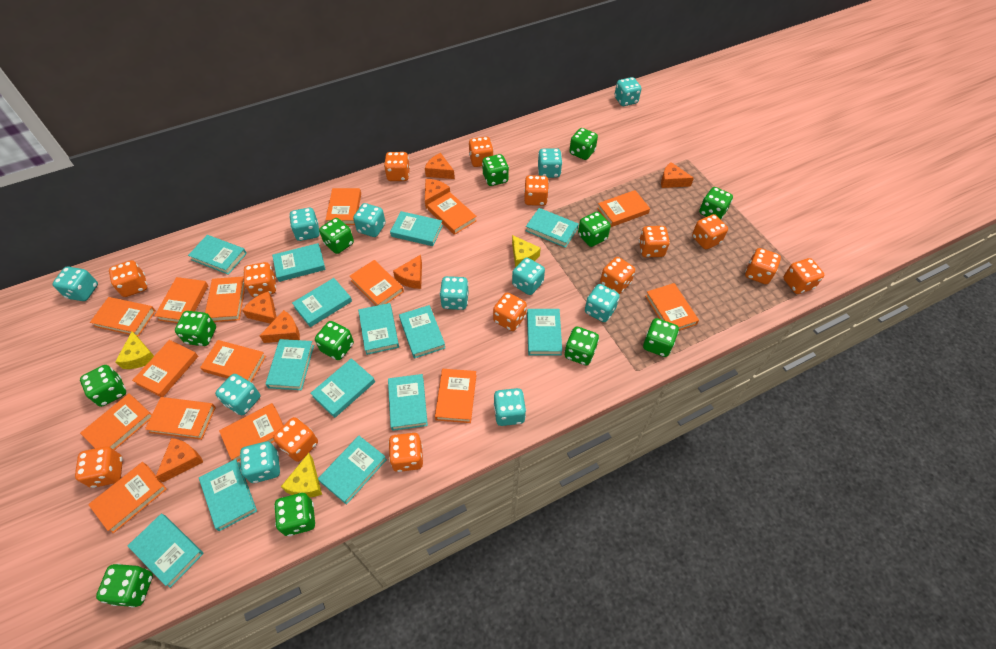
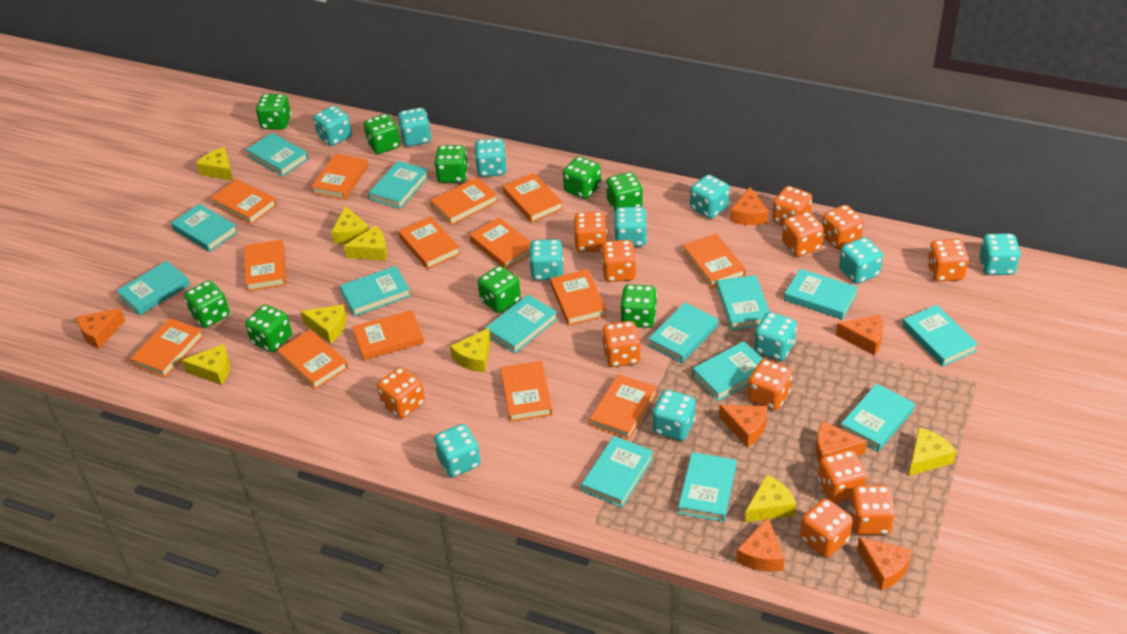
green dice: 12 -> 9
orange book: 15 -> 14
orange dice: 14 -> 12
yellow cheese: 3 -> 8

